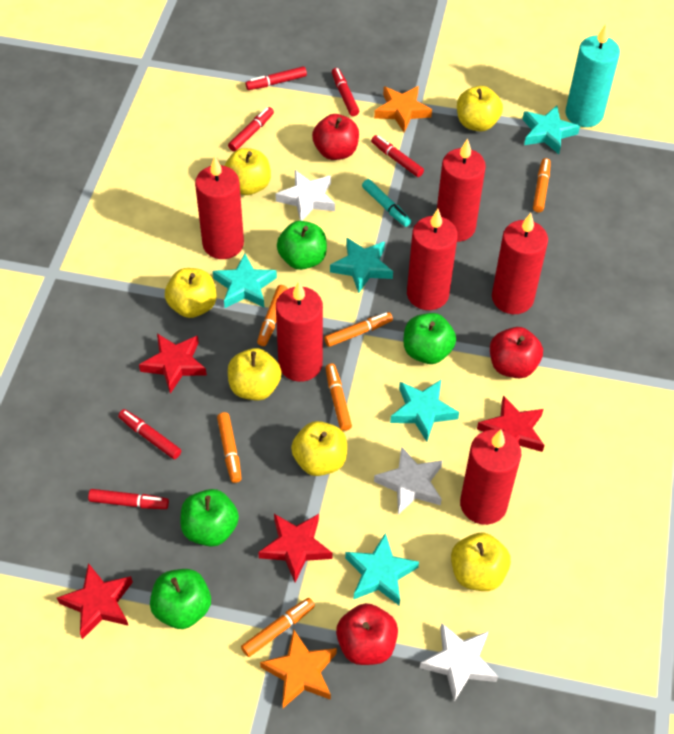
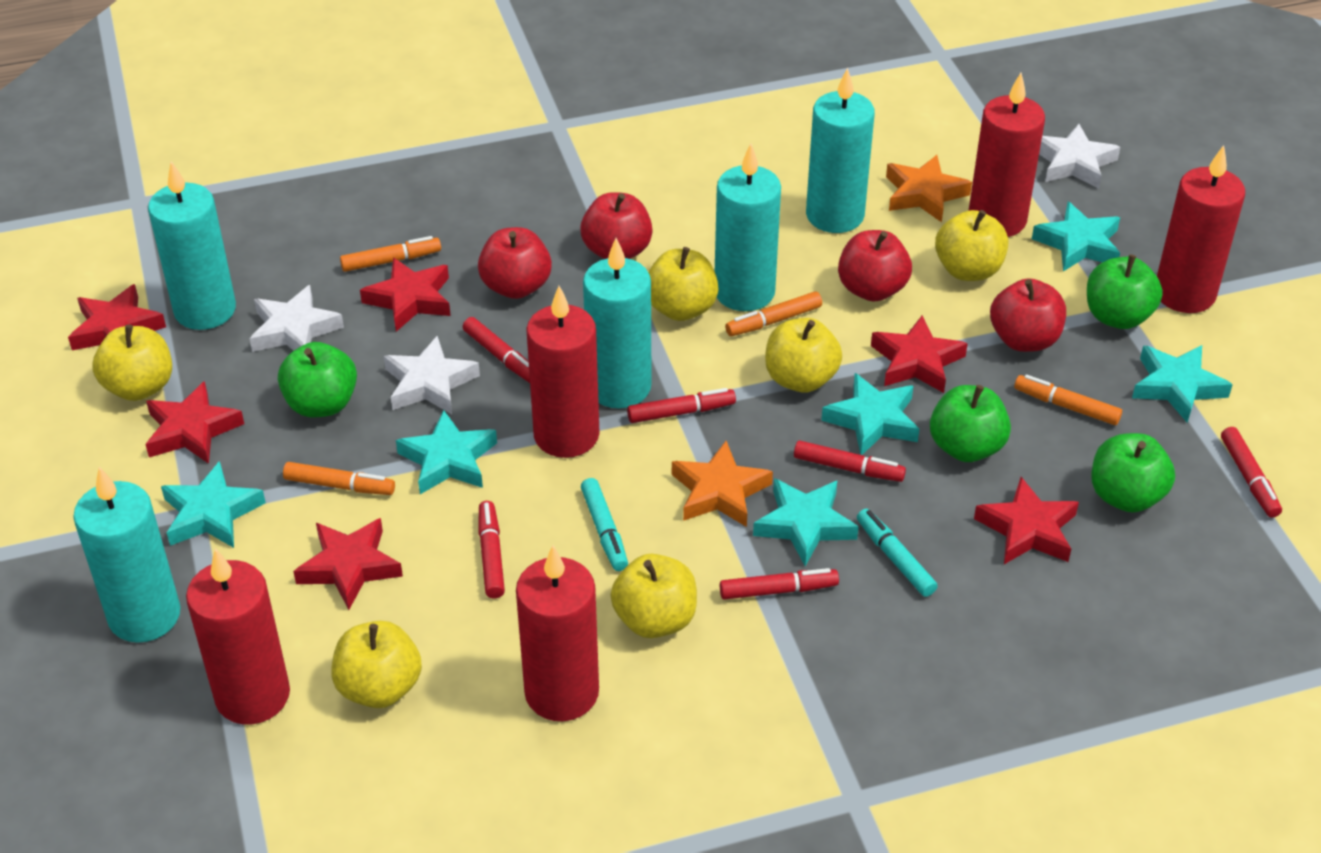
orange marker: 6 -> 4
red apple: 3 -> 4
red candle: 6 -> 5
red star: 4 -> 6
turquoise candle: 1 -> 5
turquoise marker: 1 -> 2
turquoise star: 5 -> 6

